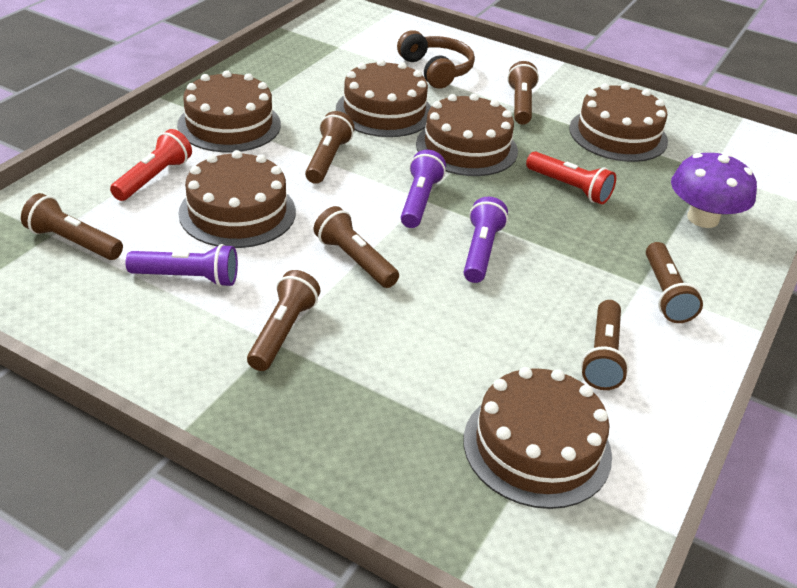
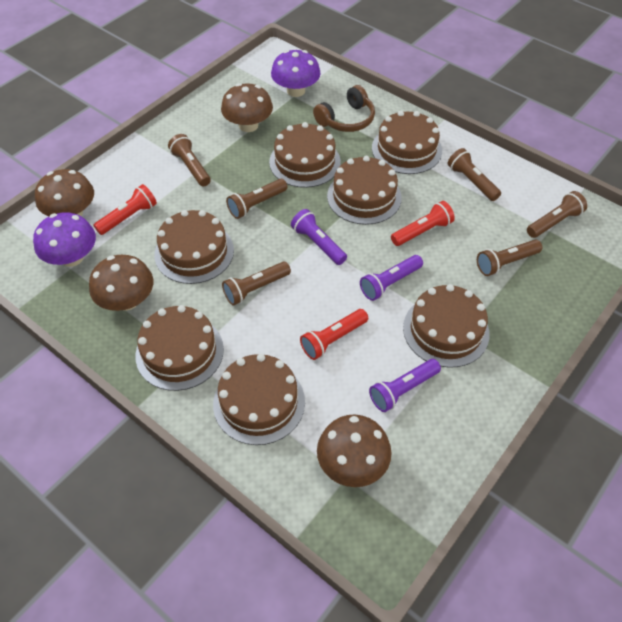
brown cake: 6 -> 7
brown flashlight: 7 -> 6
brown mushroom: 0 -> 4
purple mushroom: 1 -> 2
red flashlight: 2 -> 3

